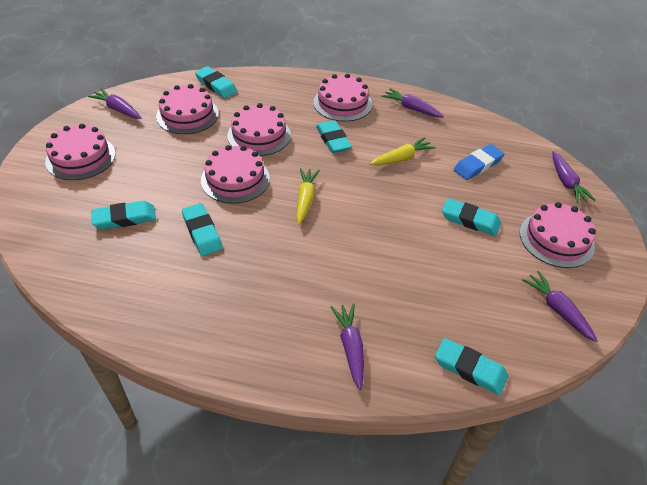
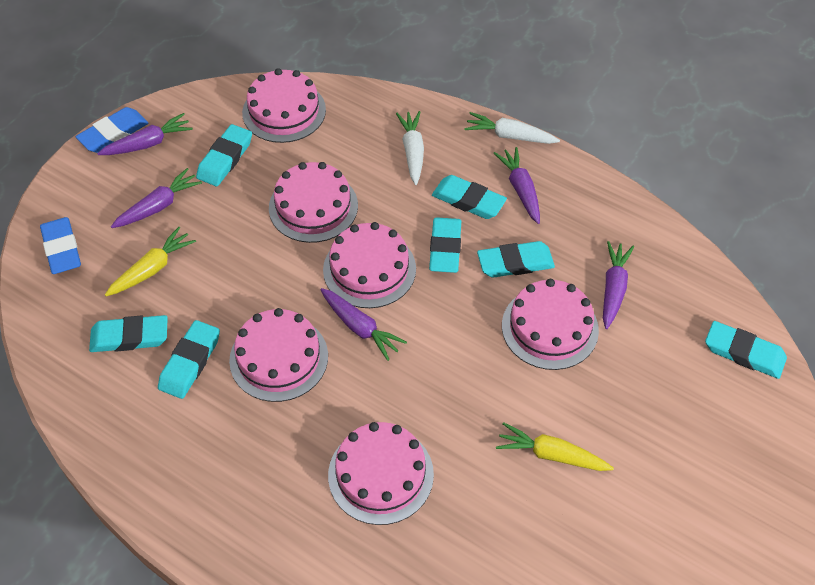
blue eraser: 1 -> 2
turquoise eraser: 6 -> 7
white carrot: 0 -> 2

